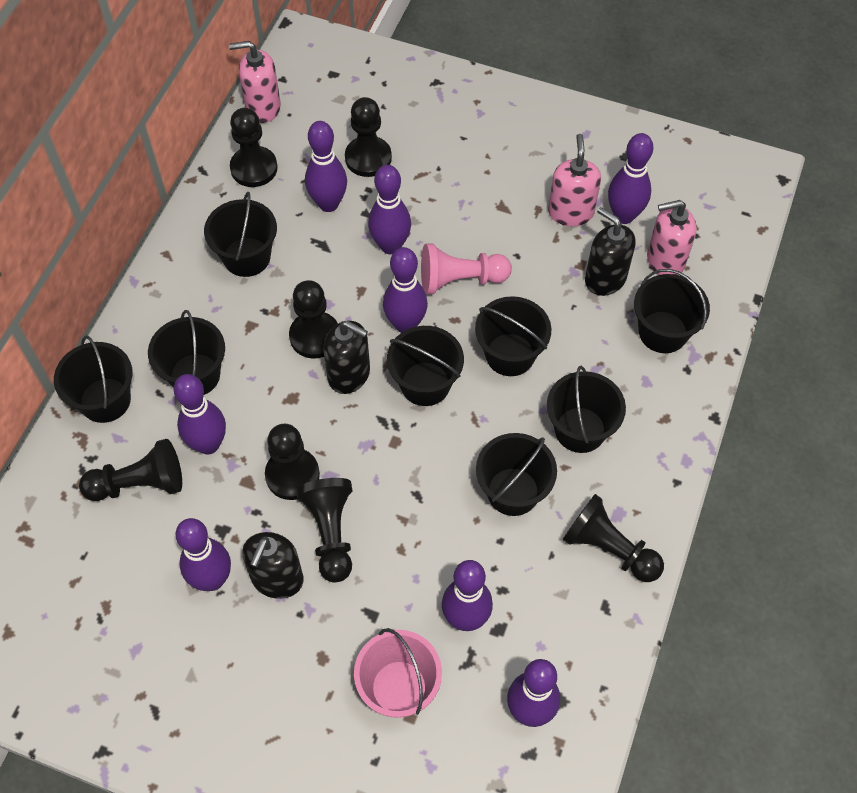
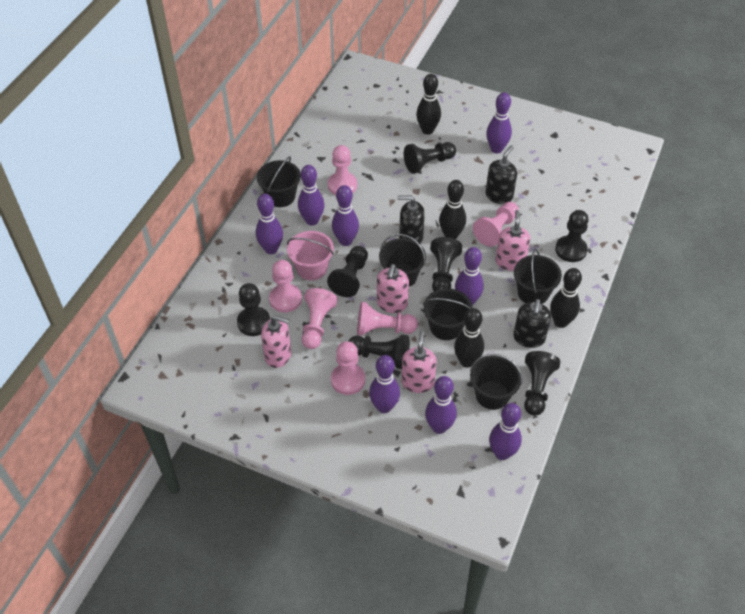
black bowling pin: 0 -> 4
black bucket: 8 -> 5
pink pawn: 1 -> 6
pink soap dispenser: 3 -> 4

